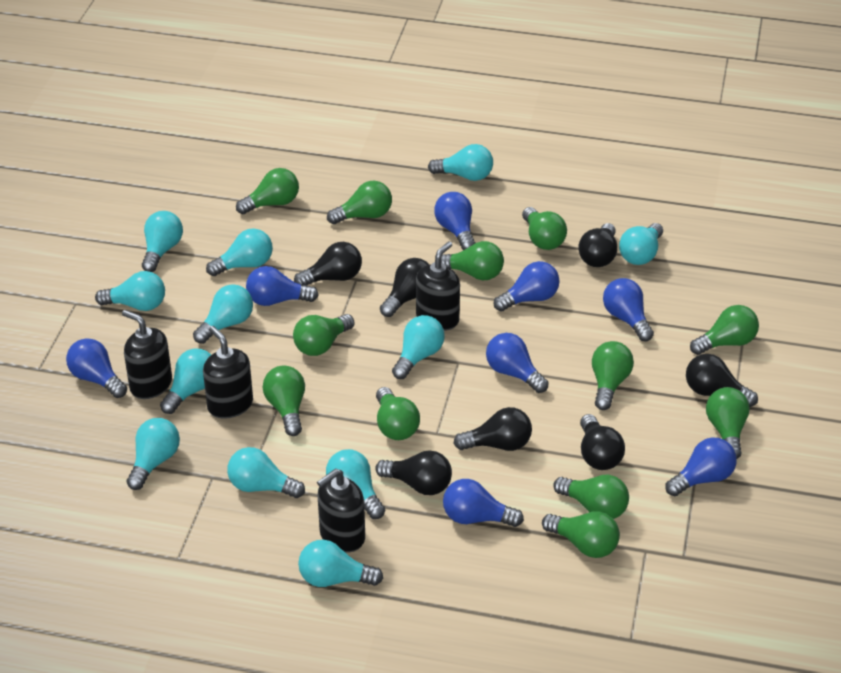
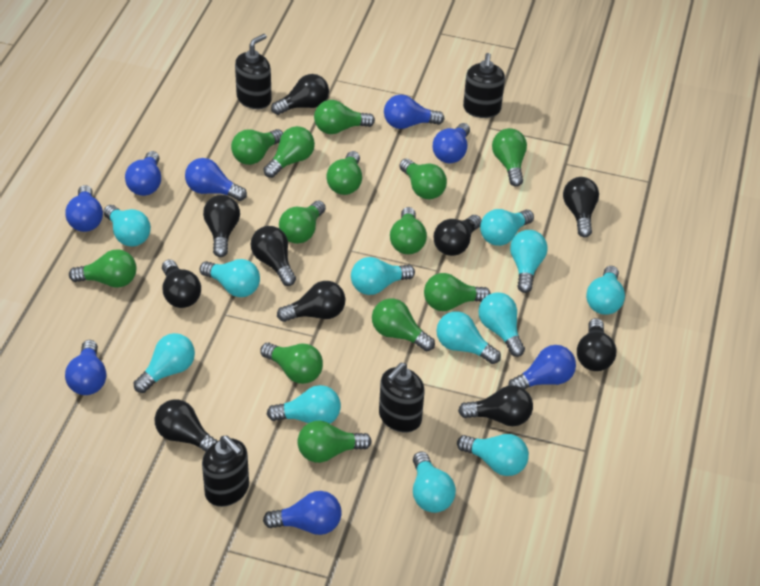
black light bulb: 7 -> 10
green light bulb: 12 -> 13

